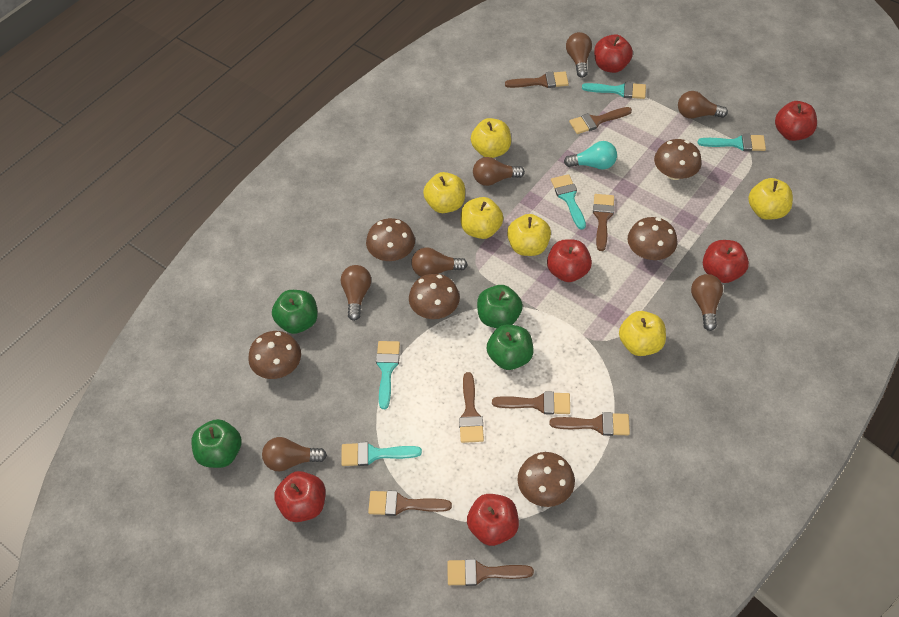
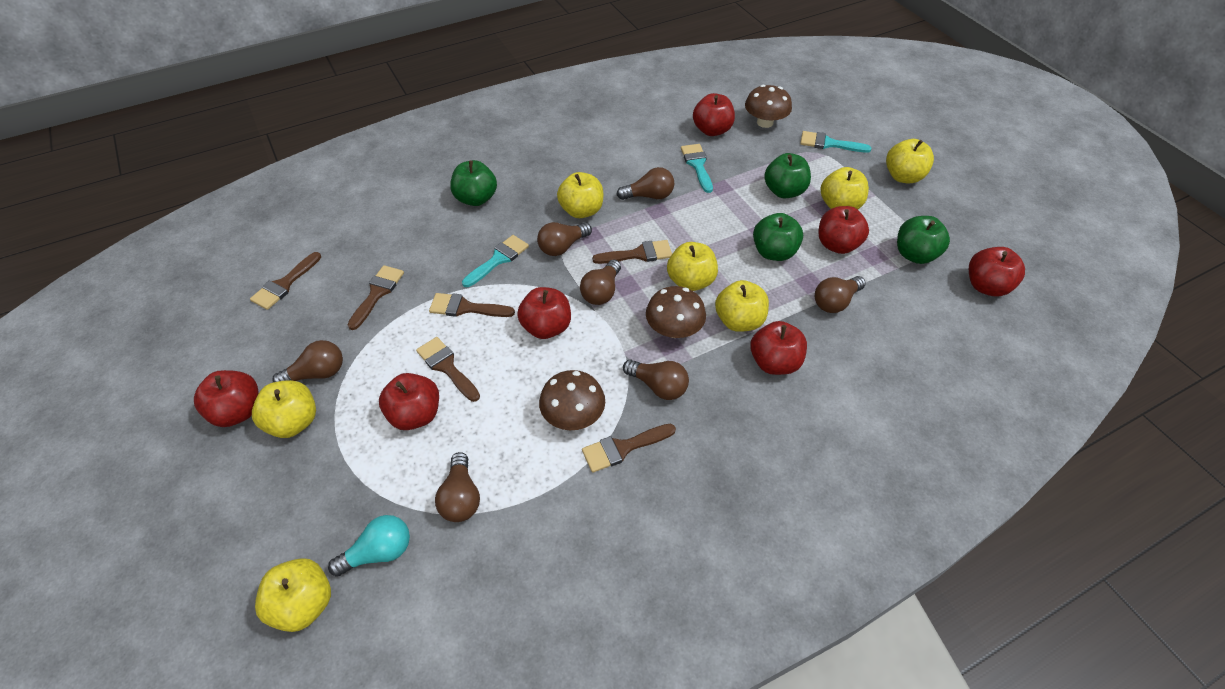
brown brush: 8 -> 6
brown mushroom: 6 -> 3
red apple: 6 -> 7
turquoise brush: 5 -> 3
yellow apple: 6 -> 7

